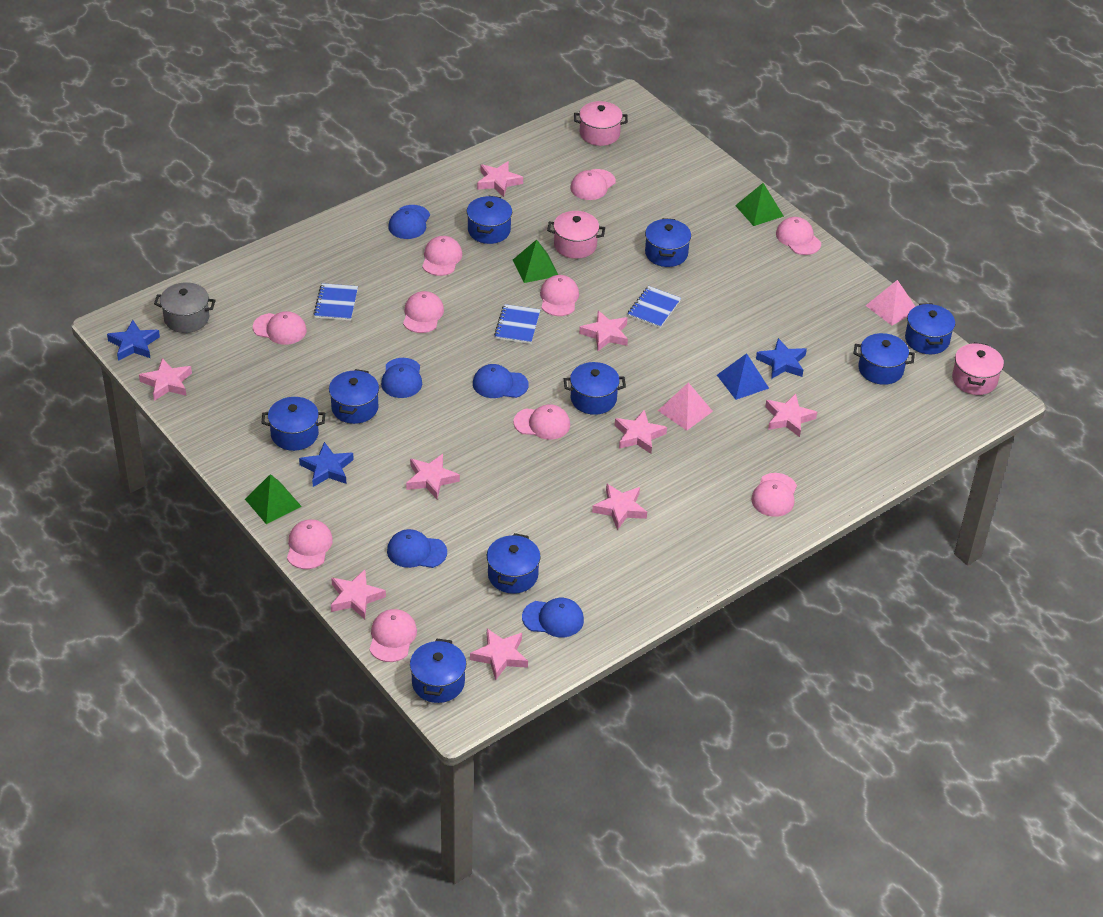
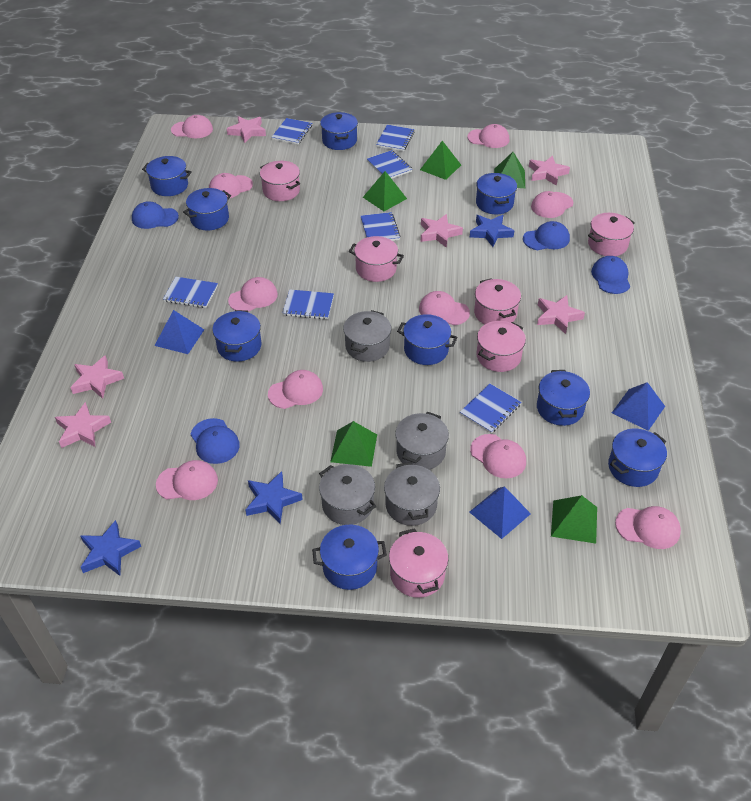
blue cap: 5 -> 4
blue notebook: 3 -> 7
blue pyramid: 1 -> 3
green pyramid: 3 -> 5
grey pot: 1 -> 4
pink pot: 3 -> 6
pink pyramid: 2 -> 0
pink star: 9 -> 6

